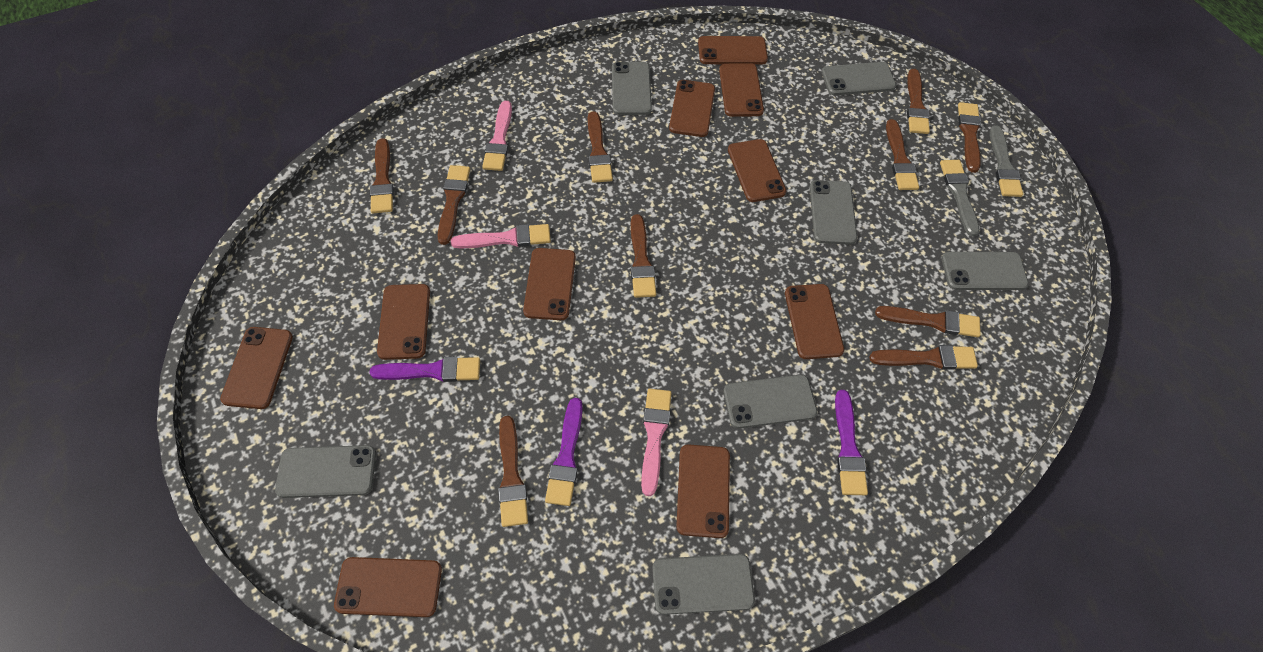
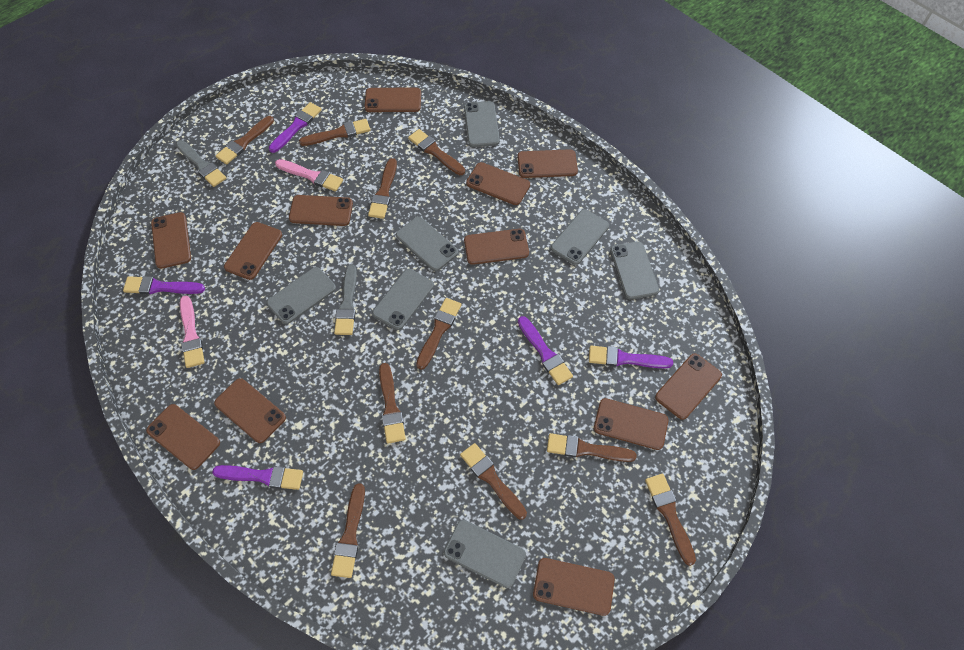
brown phone: 10 -> 12
pink brush: 3 -> 2
purple brush: 3 -> 5

